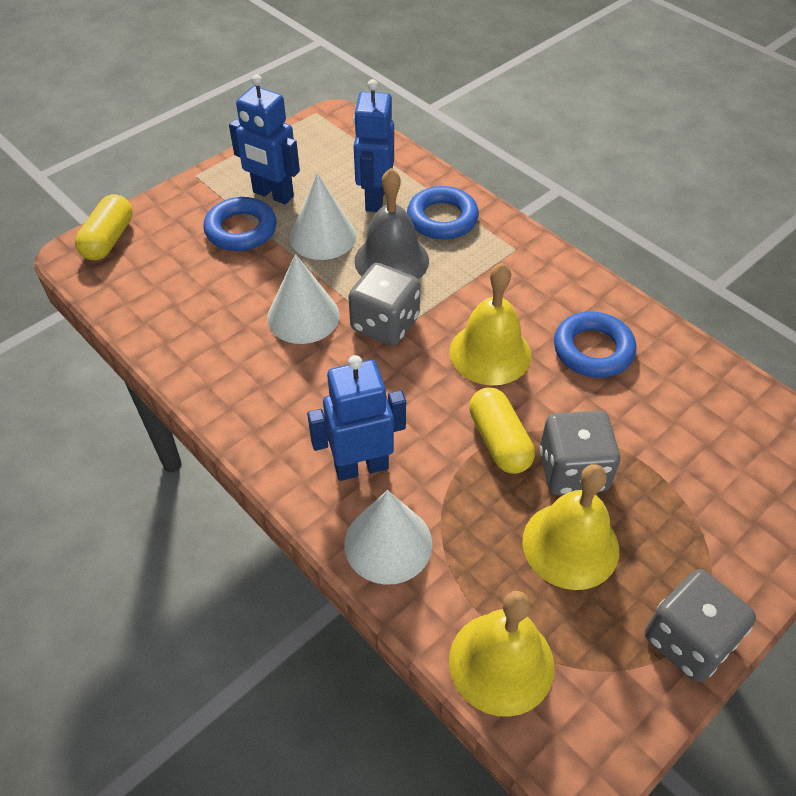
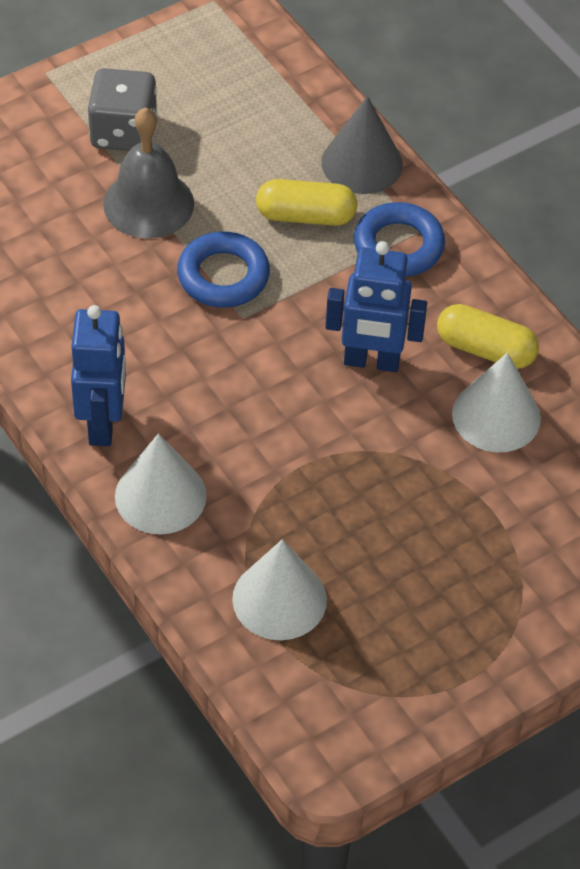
blue ring: 3 -> 2
blue robot: 3 -> 2
grey cone: 0 -> 1
grey dice: 3 -> 1
yellow bell: 3 -> 0

